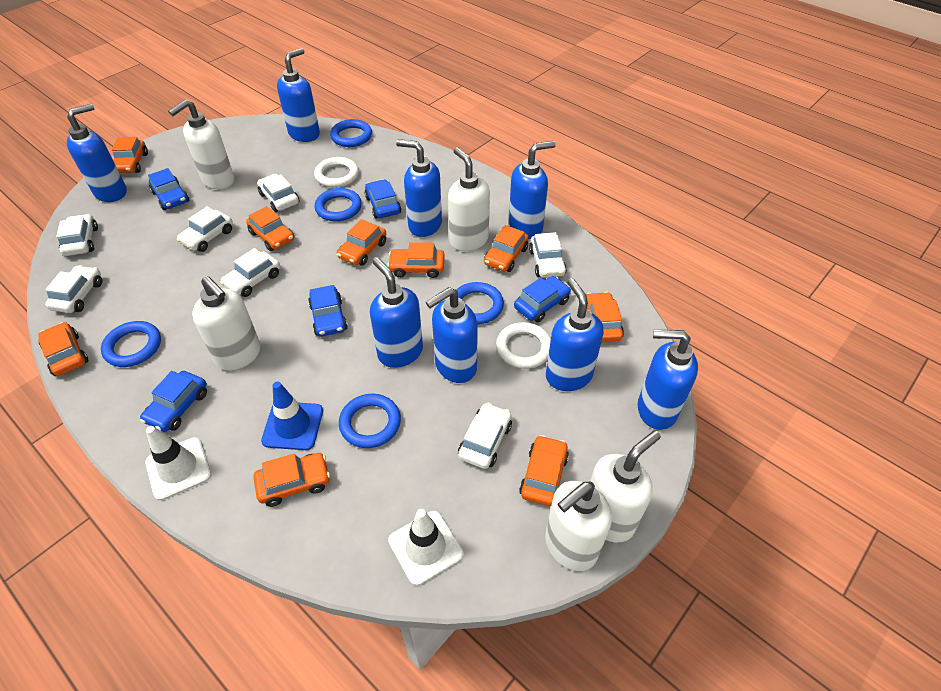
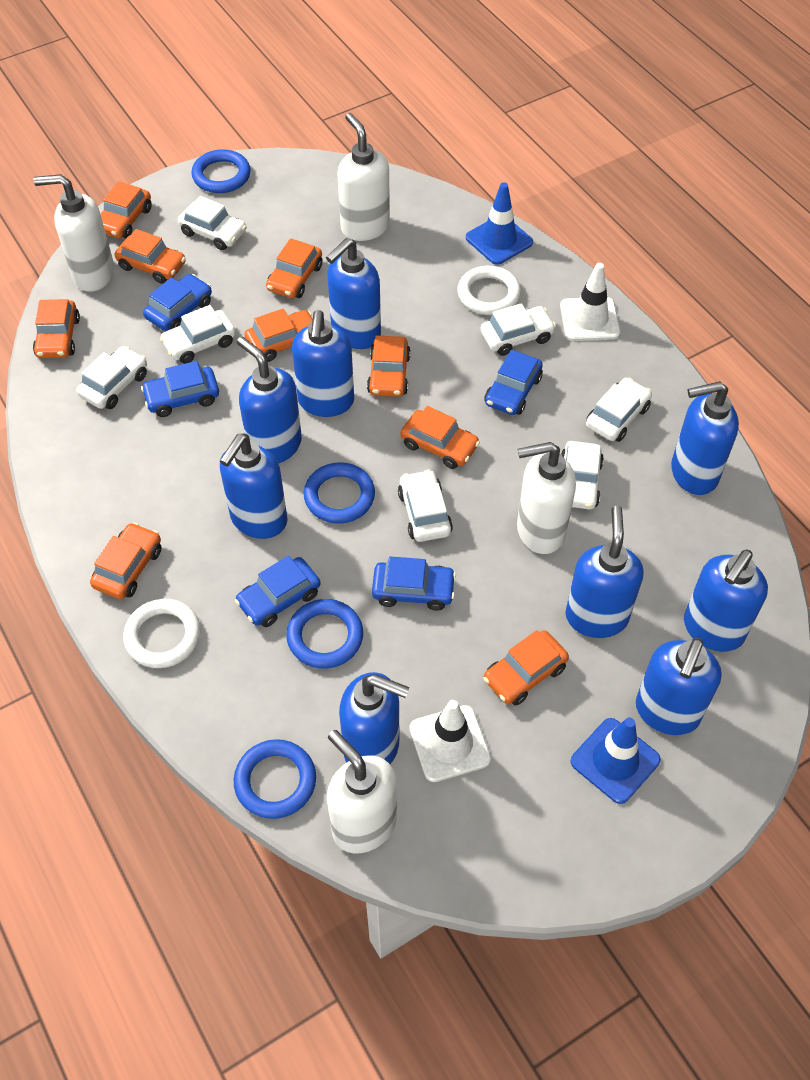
blue ring: 5 -> 4
blue soap dispenser: 8 -> 9
blue traffic cone: 1 -> 2
white soap dispenser: 5 -> 4

